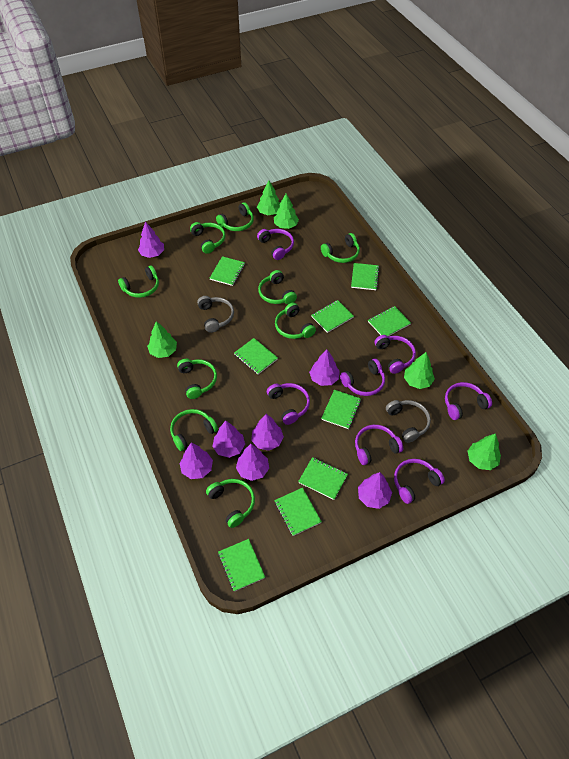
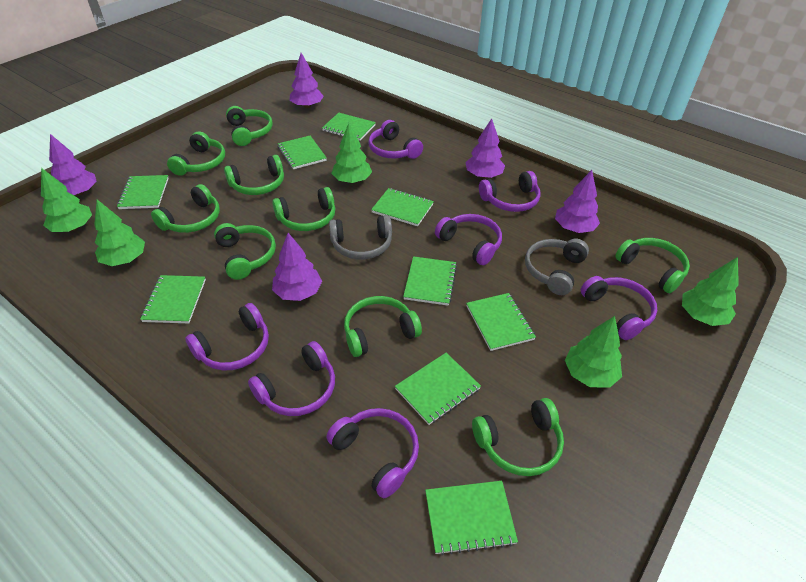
purple tree: 7 -> 5

